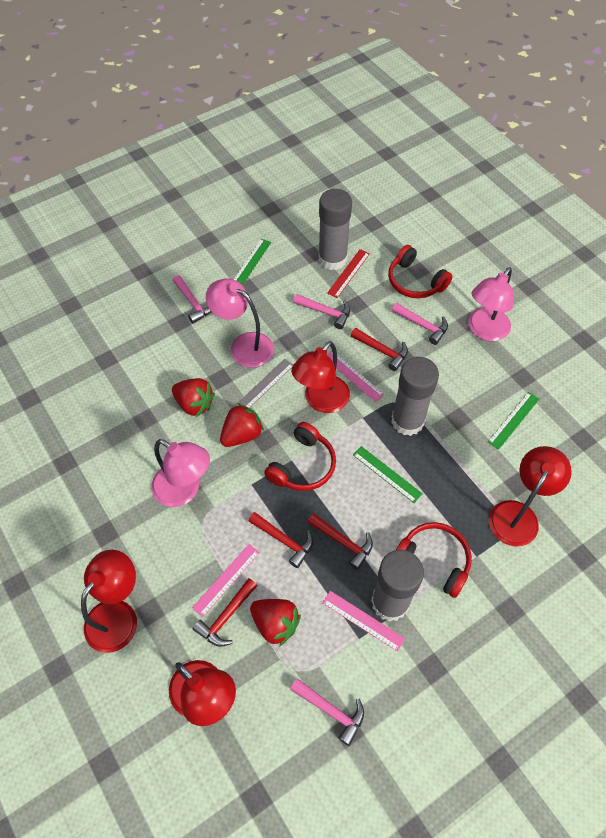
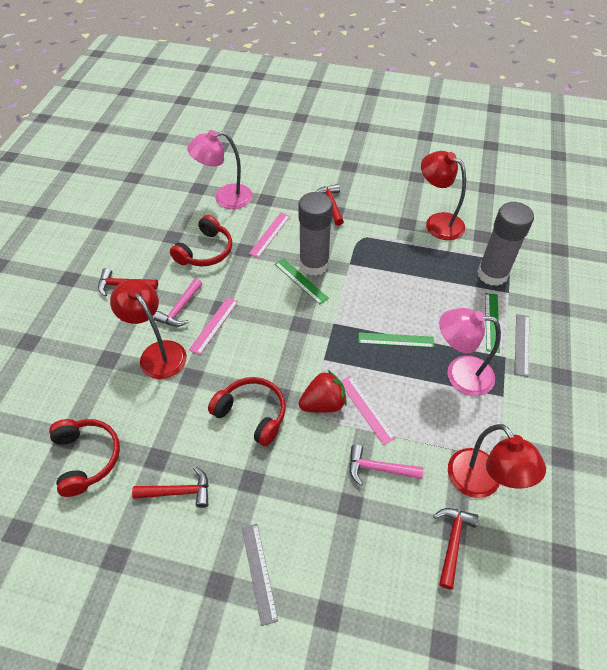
grey glue stick: 3 -> 2
grey ruler: 1 -> 2
pink hammer: 4 -> 2
pink lamp: 3 -> 2
red lamp: 4 -> 3
red ruler: 1 -> 0
red strawberry: 3 -> 1

